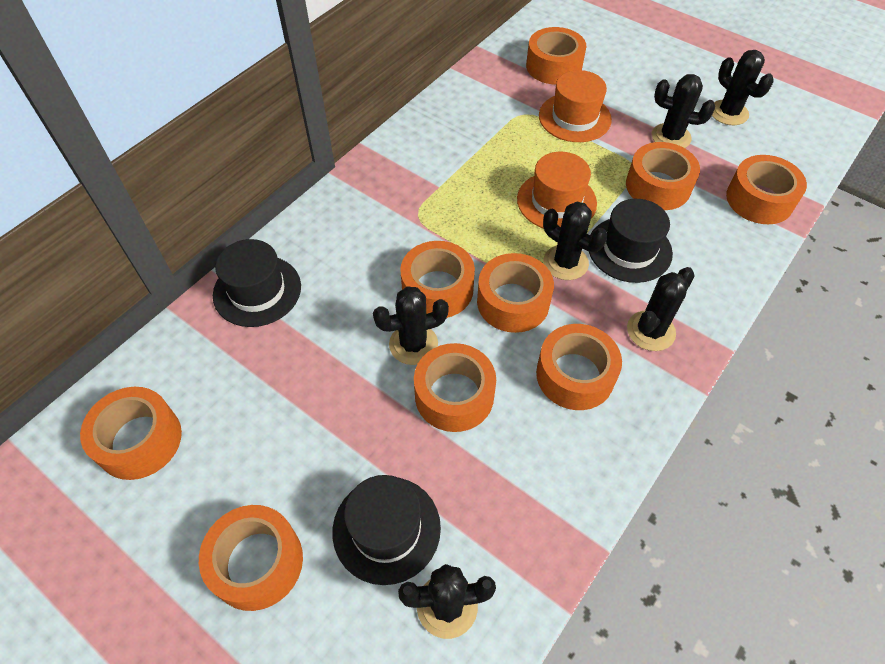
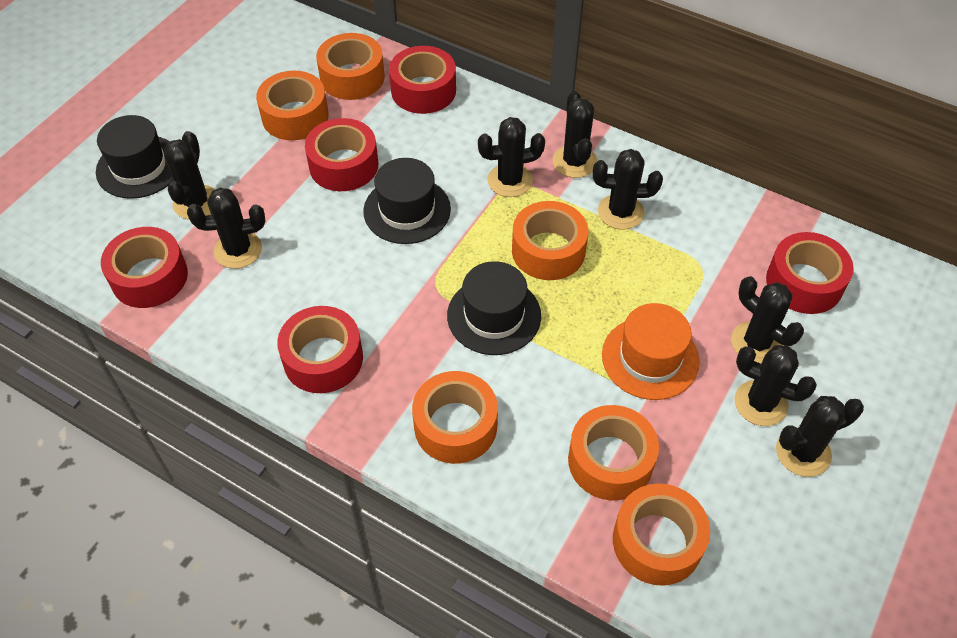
black cactus: 6 -> 8
orange hat: 2 -> 1
orange tape: 9 -> 6
red tape: 0 -> 5

